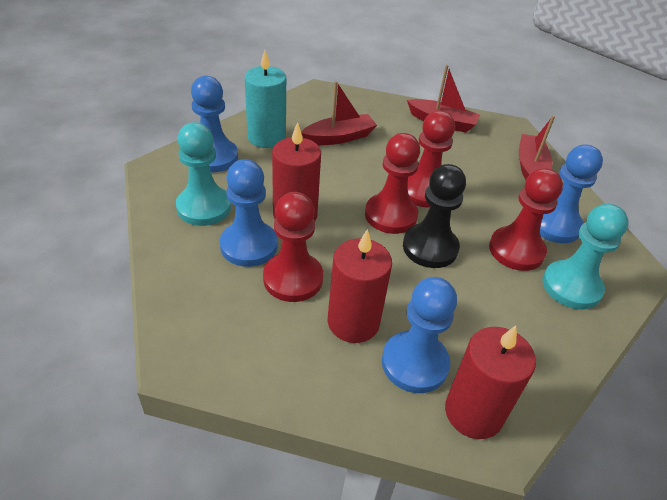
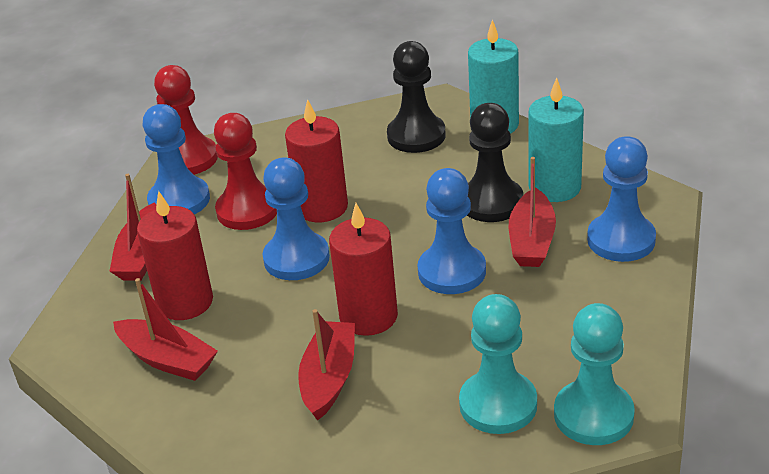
black pawn: 1 -> 2
red boat: 3 -> 4
red pawn: 4 -> 2
turquoise candle: 1 -> 2

